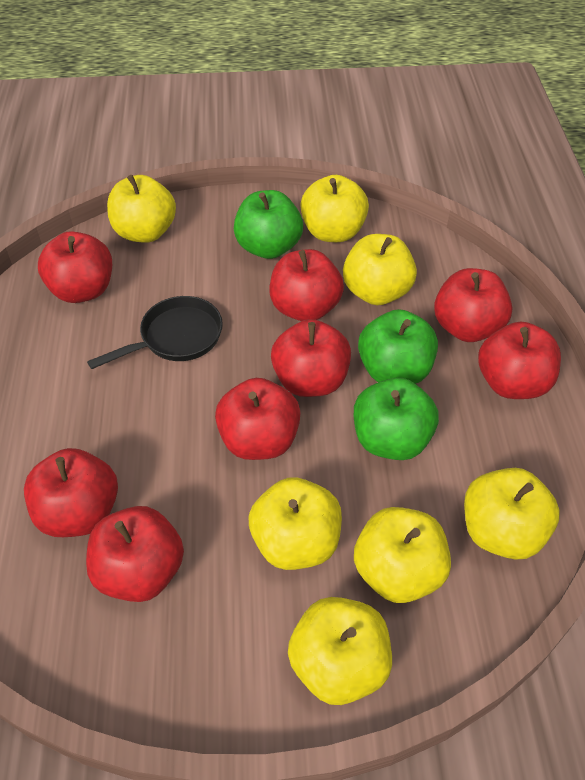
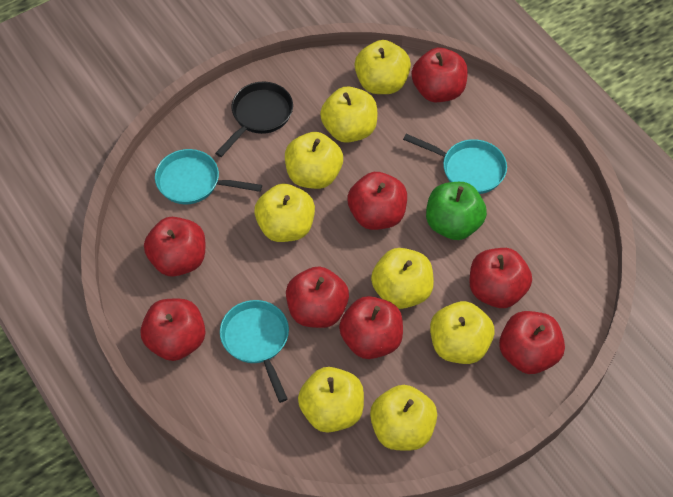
green apple: 3 -> 1
turquoise pan: 0 -> 3
yellow apple: 7 -> 8

